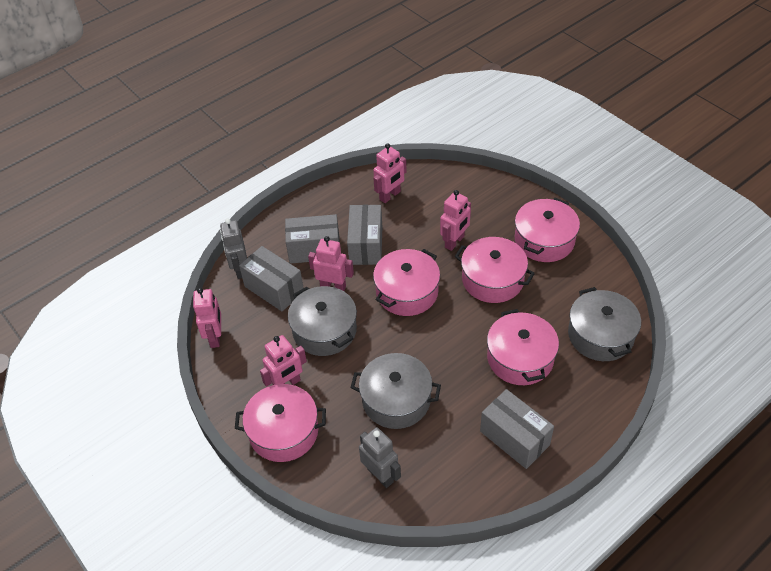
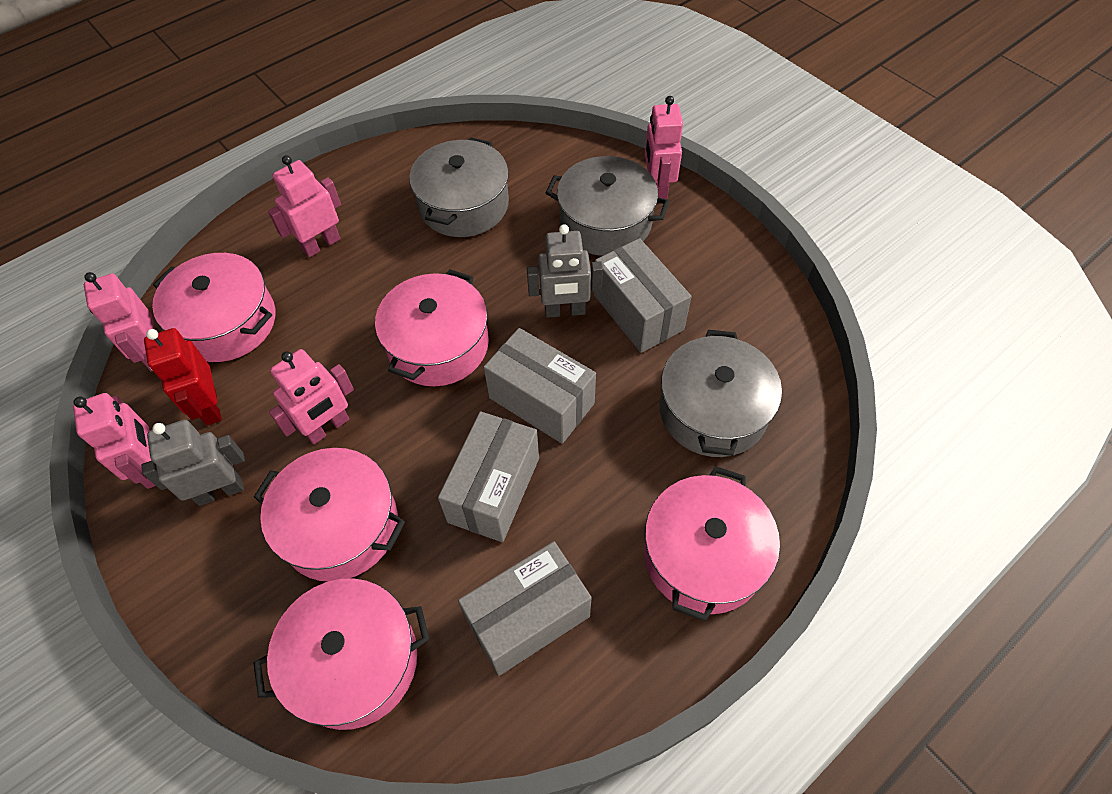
red robot: 0 -> 1

